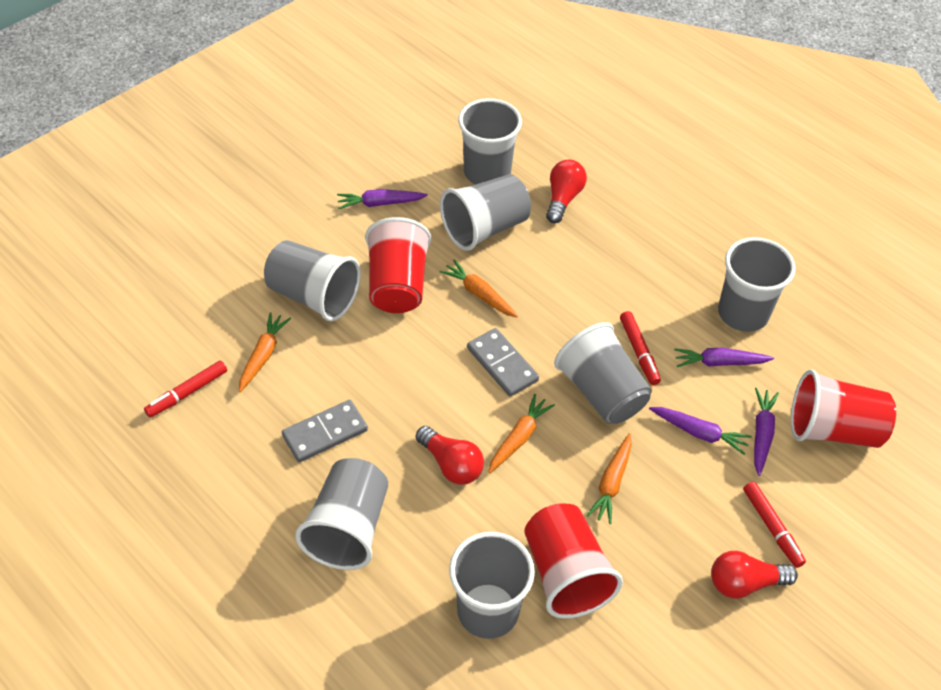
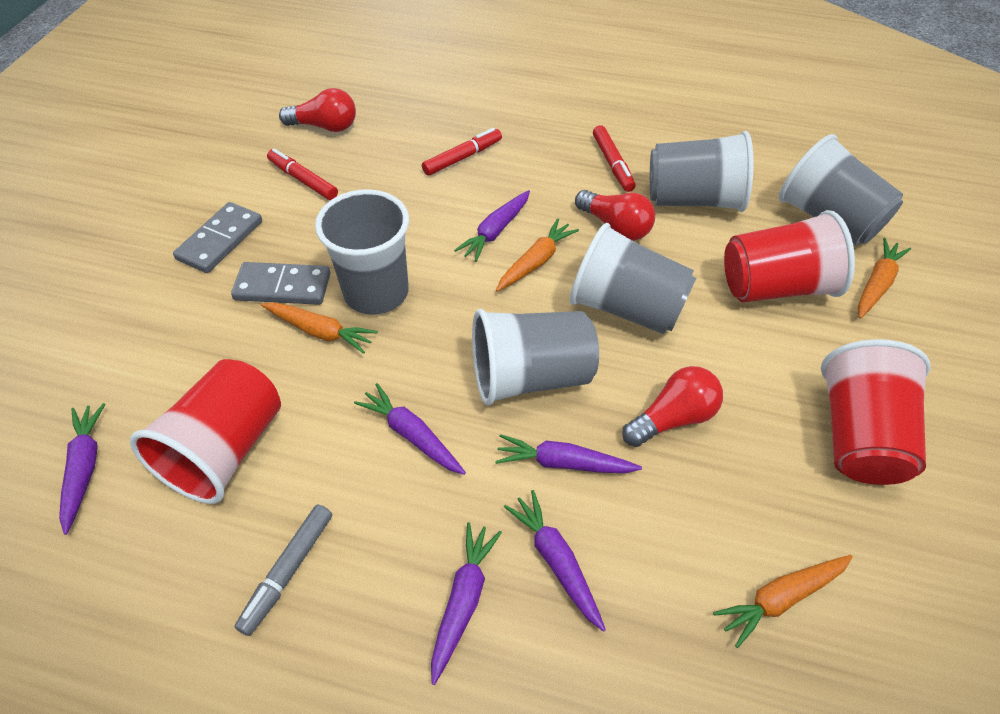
grey cup: 7 -> 5
grey marker: 0 -> 1
purple carrot: 4 -> 6

